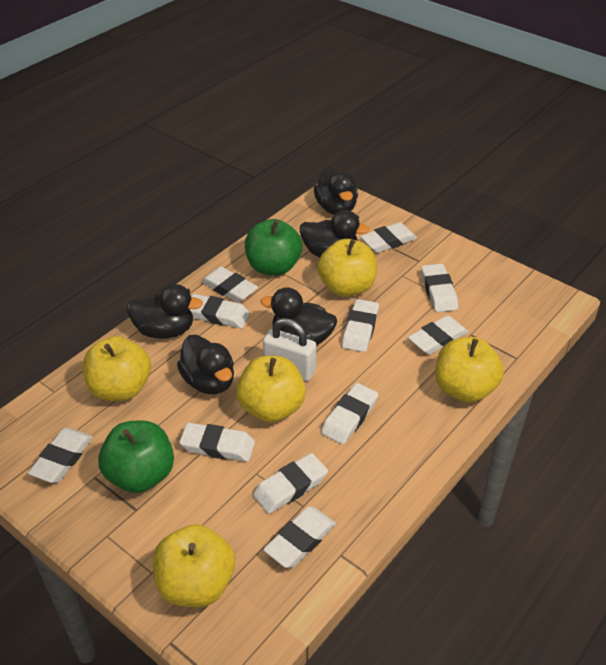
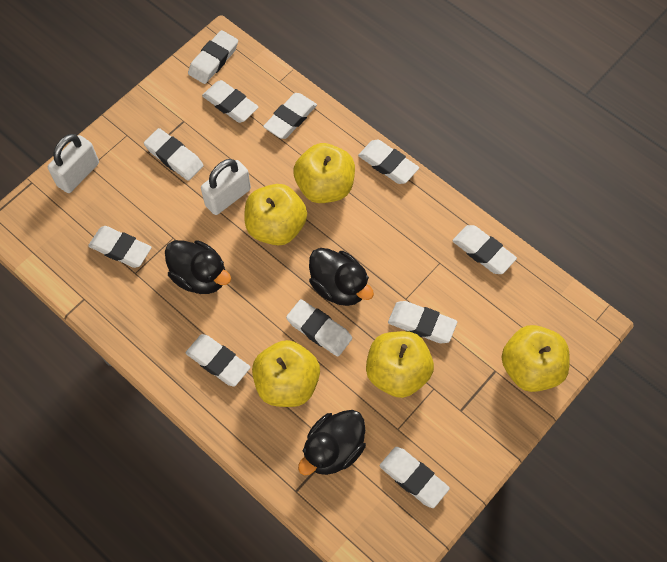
black duck: 5 -> 3
green apple: 2 -> 0
white padlock: 1 -> 2

